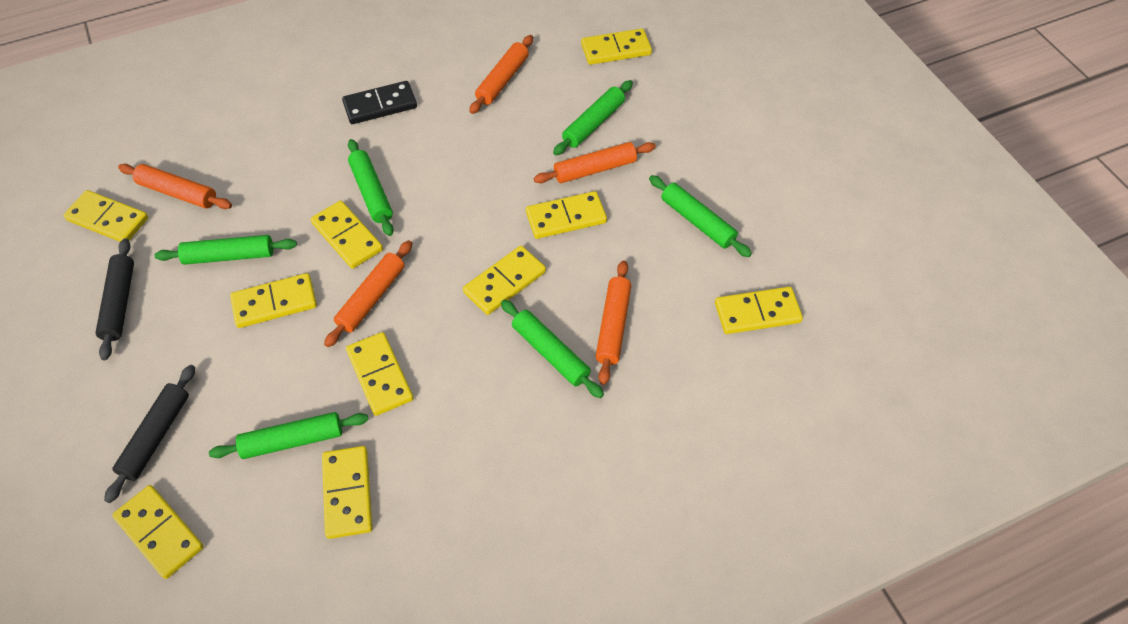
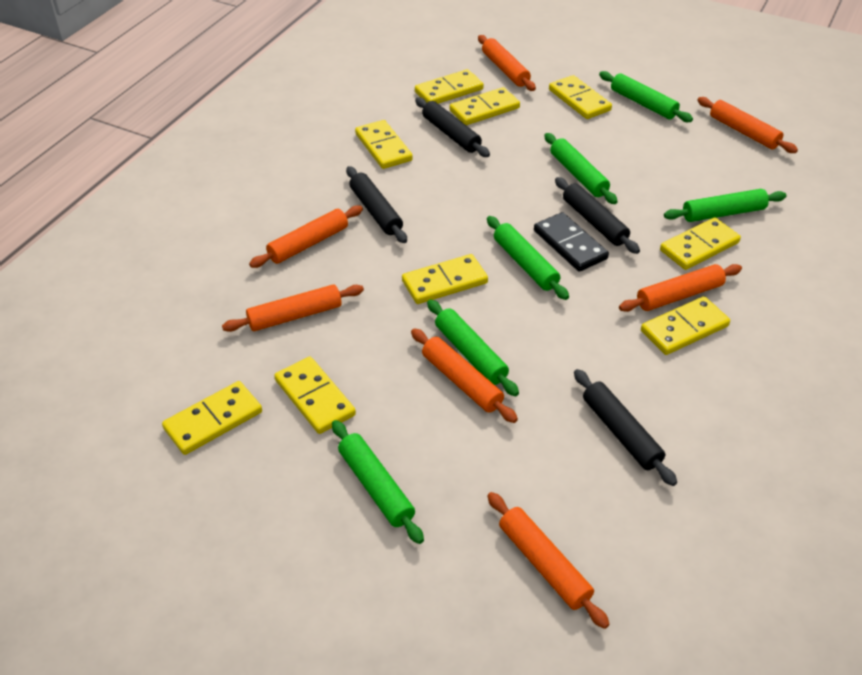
black rolling pin: 2 -> 4
orange rolling pin: 5 -> 7
yellow domino: 10 -> 9

